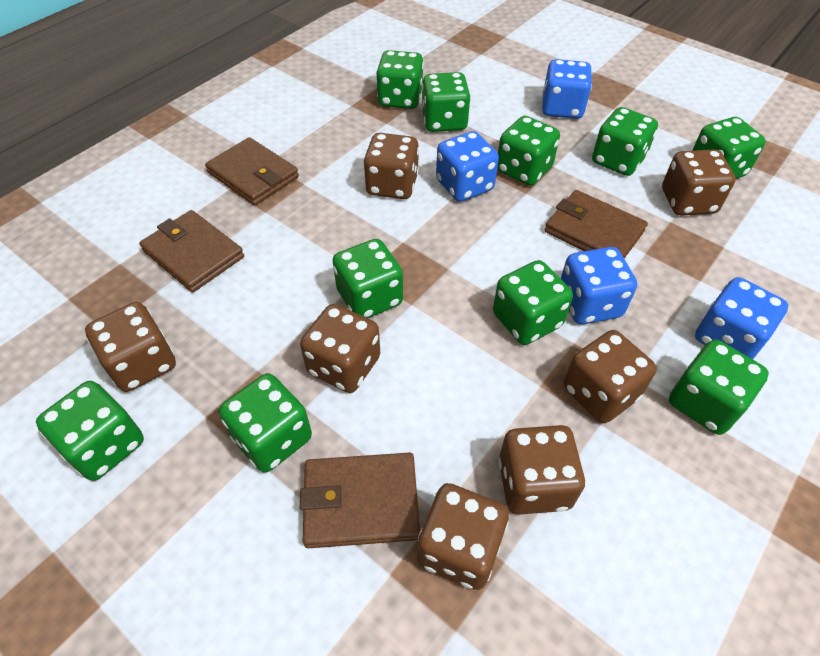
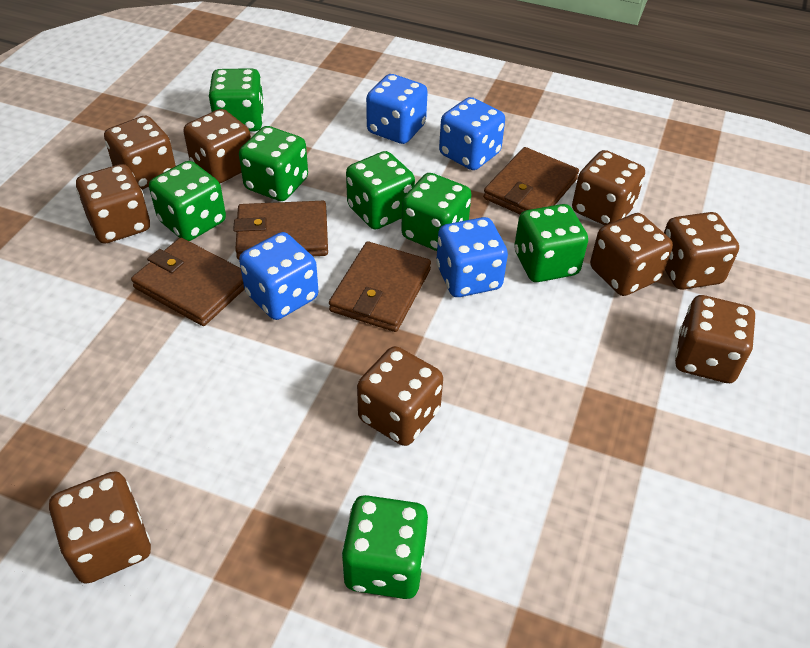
brown dice: 7 -> 9
green dice: 10 -> 7

